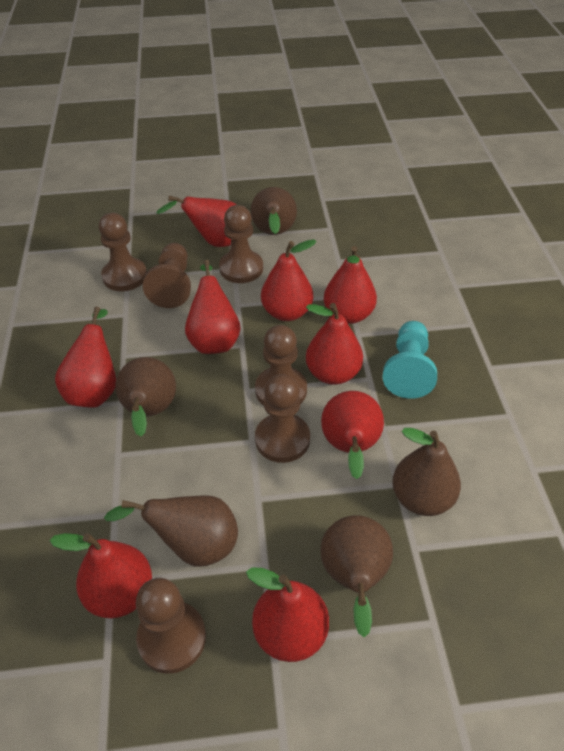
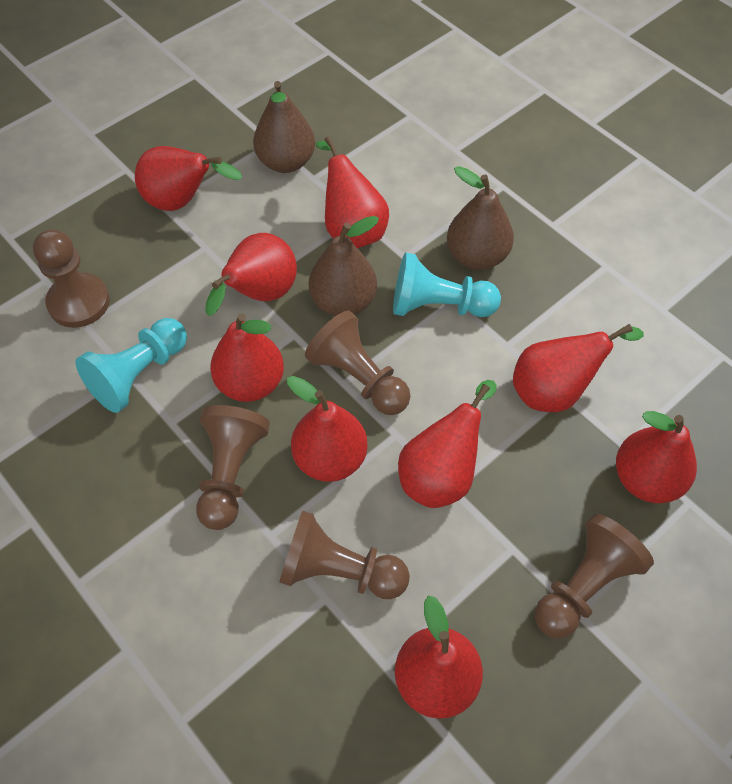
brown pawn: 6 -> 5
brown pear: 5 -> 3
turquoise pawn: 1 -> 2

